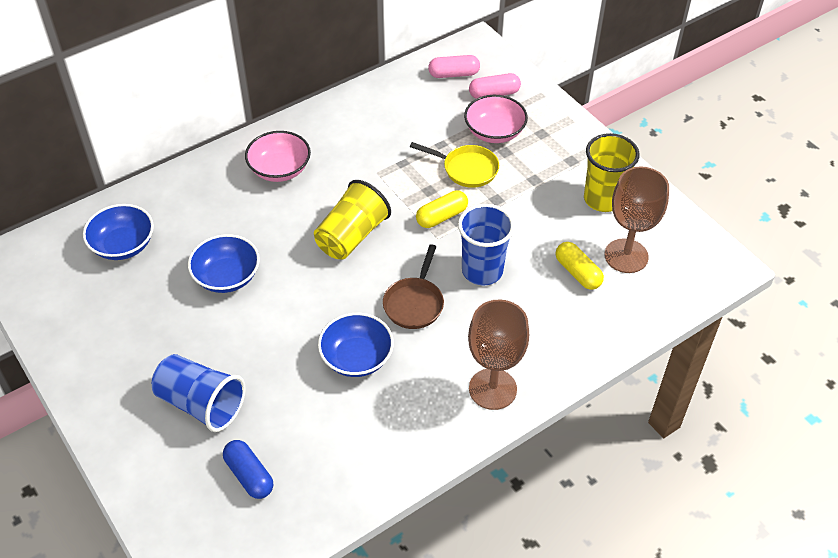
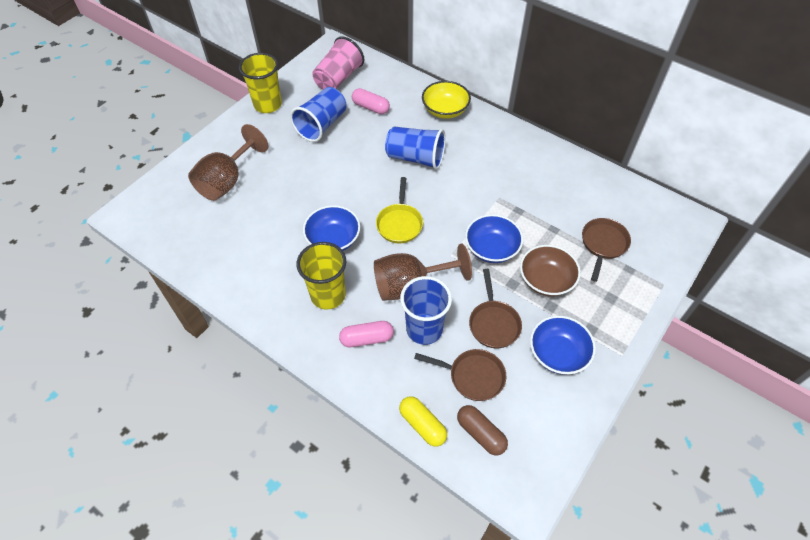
blue capsule: 1 -> 0
blue cup: 2 -> 3
brown bowl: 0 -> 1
brown capsule: 0 -> 1
brown pan: 1 -> 3
pink bowl: 2 -> 0
pink cup: 0 -> 1
yellow bowl: 0 -> 1
yellow capsule: 2 -> 1

